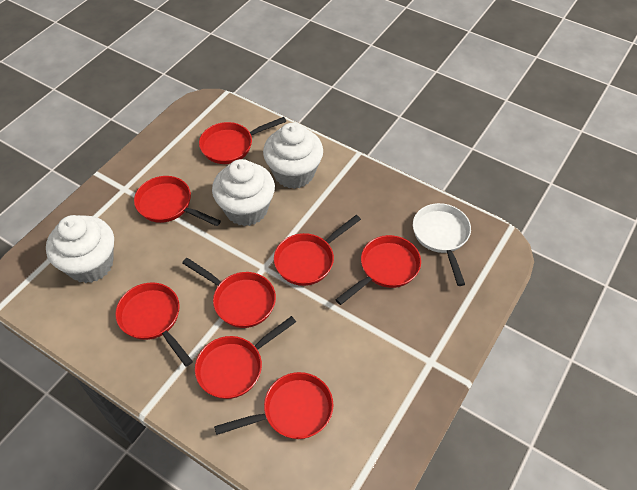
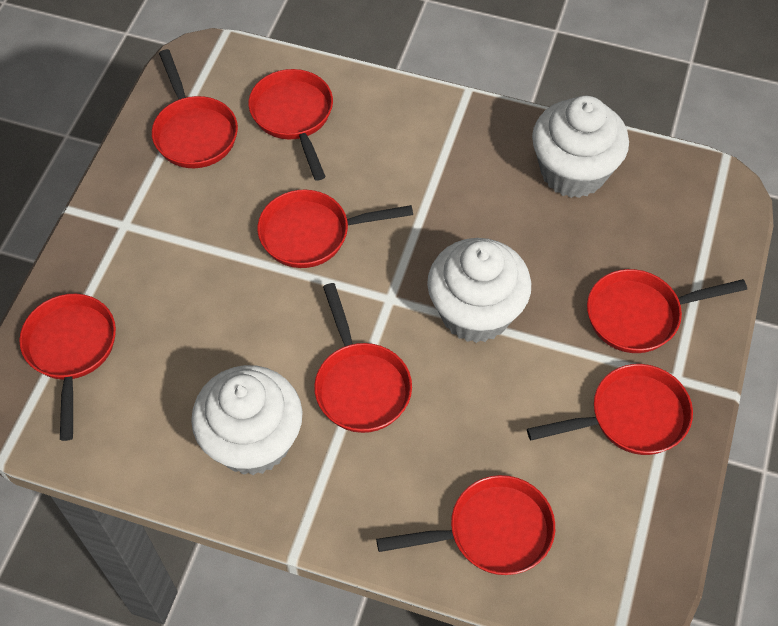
white pan: 1 -> 0

